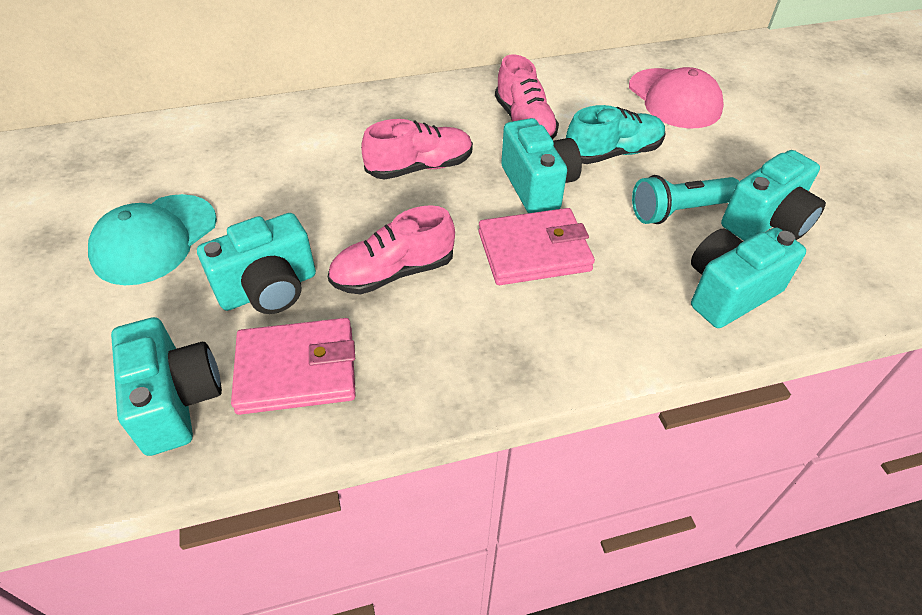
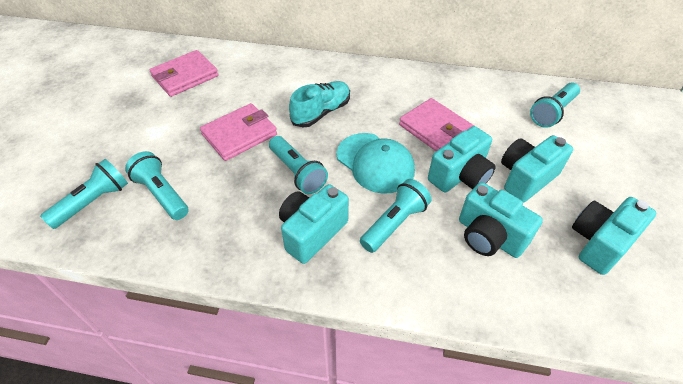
pink cap: 1 -> 0
pink shoe: 3 -> 0
pink wallet: 2 -> 3
turquoise flashlight: 1 -> 5

